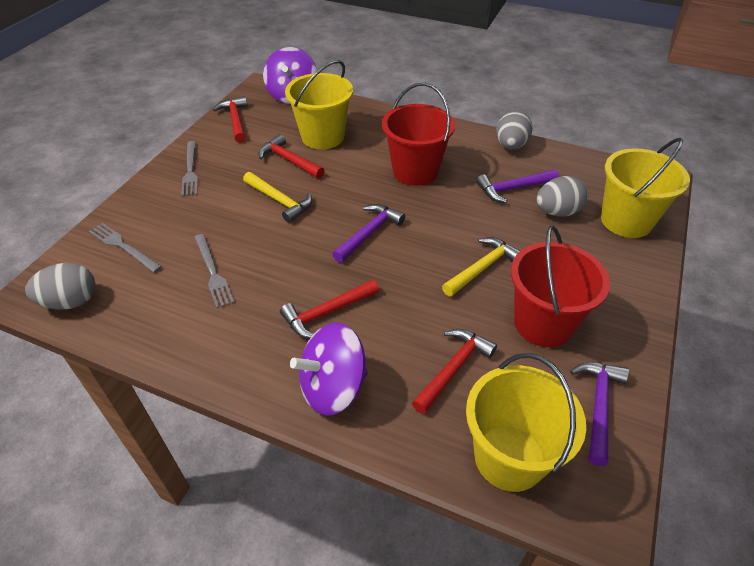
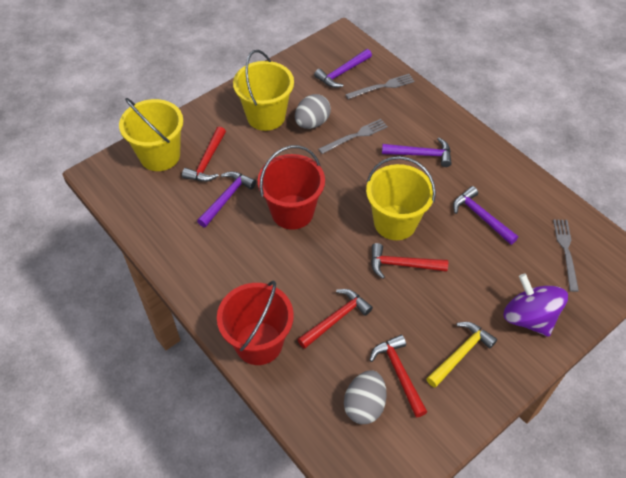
grey egg: 3 -> 2
purple hammer: 3 -> 4
purple spinning top: 2 -> 1
yellow hammer: 2 -> 1

